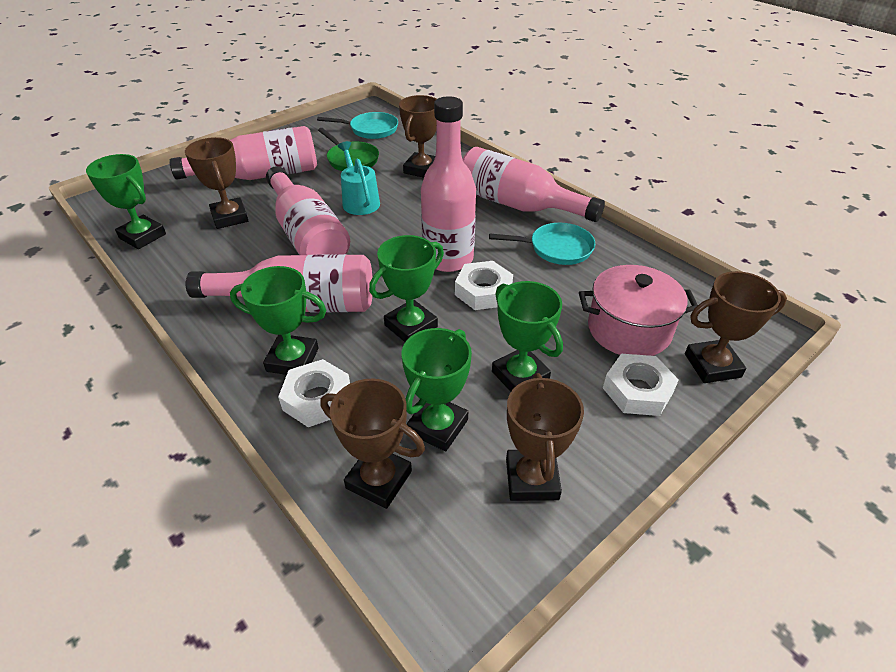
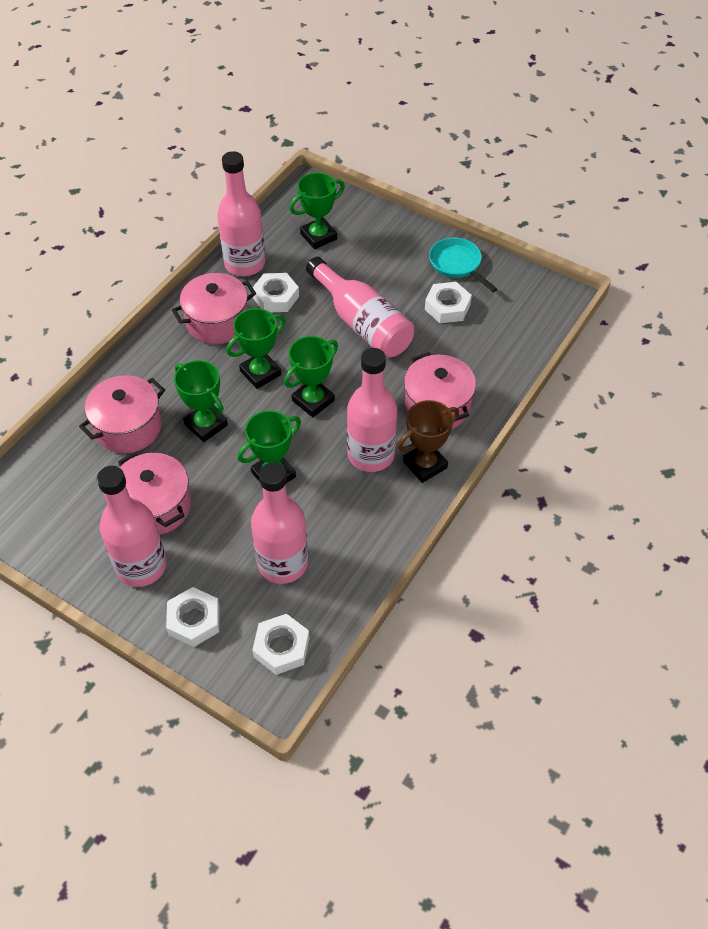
brown trophy: 5 -> 1
green pan: 1 -> 0
pink pot: 1 -> 4
turquoise pan: 2 -> 1
turquoise watering can: 1 -> 0
white nut: 3 -> 4

